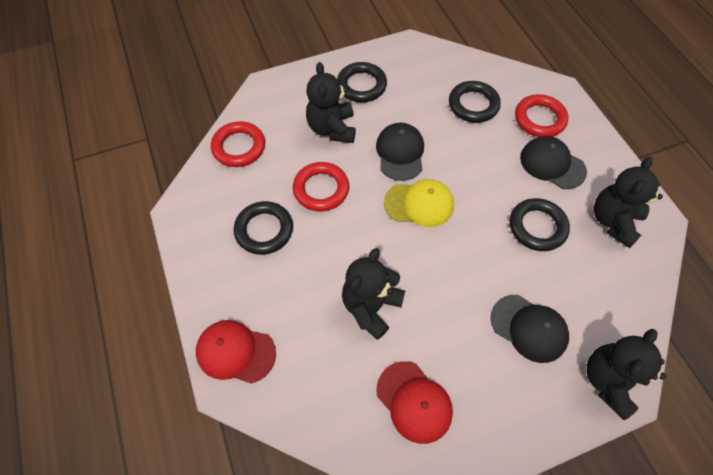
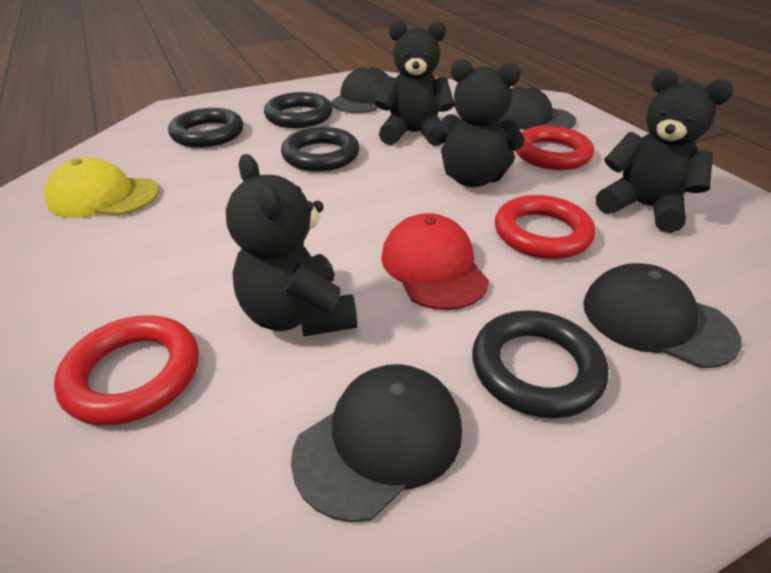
black cap: 3 -> 4
red cap: 2 -> 1

